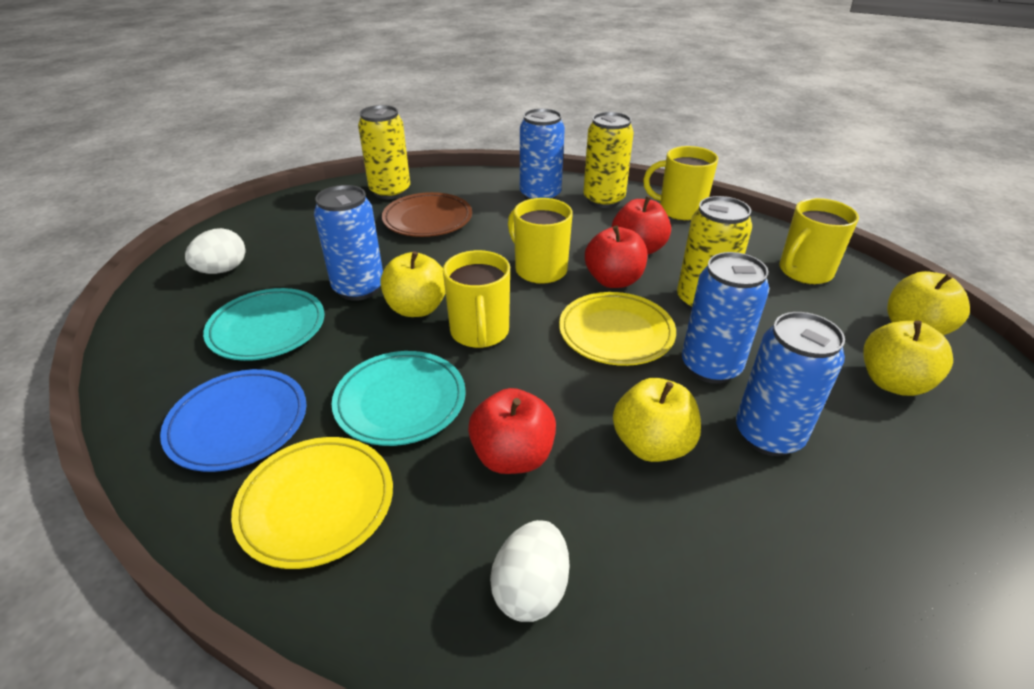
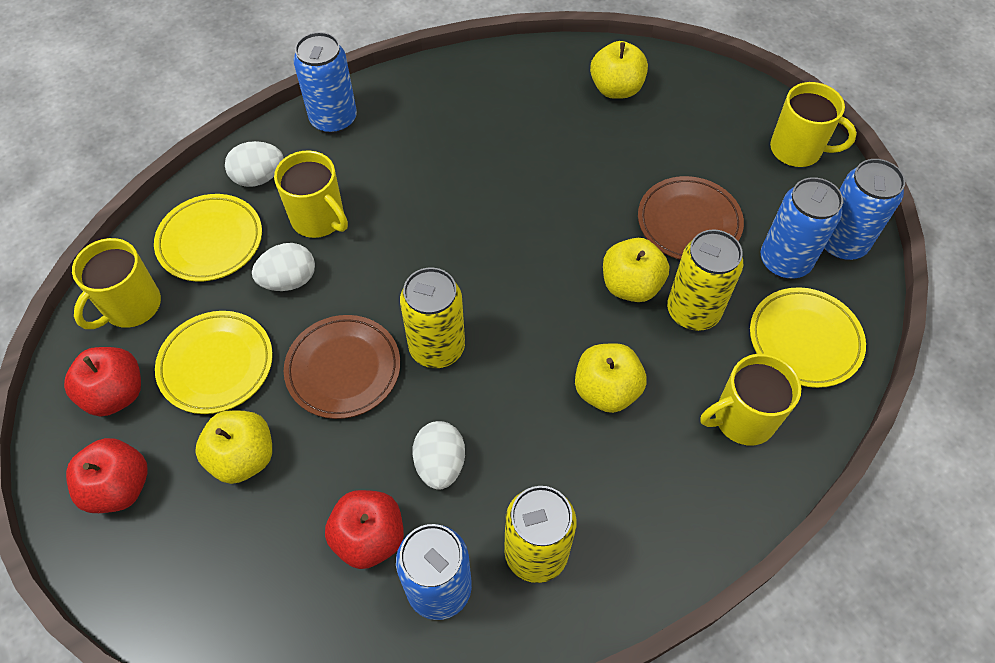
blue plate: 1 -> 0
brown plate: 1 -> 2
turquoise plate: 2 -> 0
white egg: 2 -> 3
yellow plate: 2 -> 3

